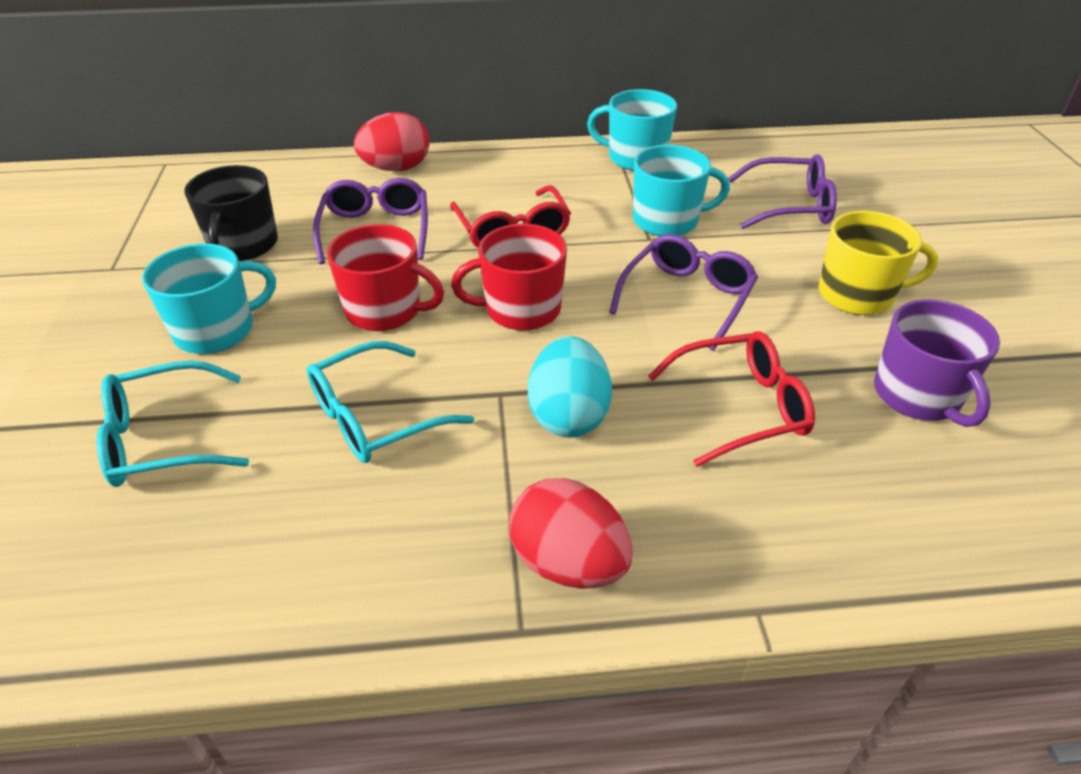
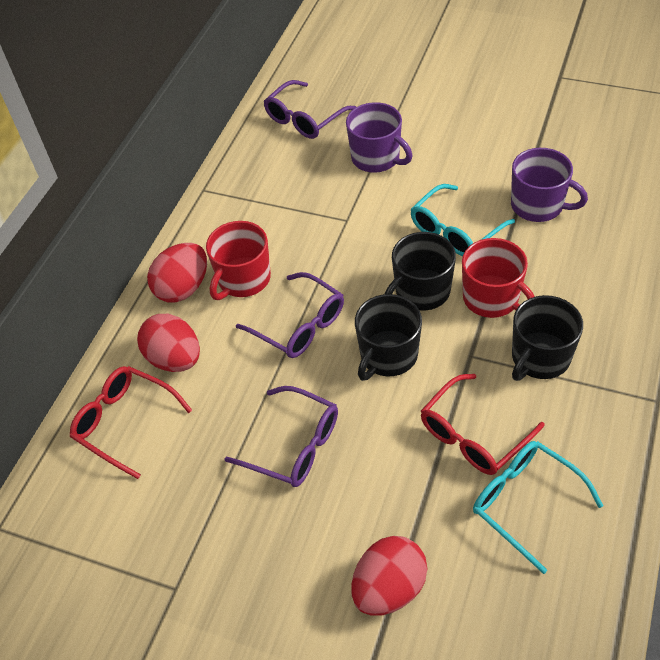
black mug: 1 -> 3
purple mug: 1 -> 2
red egg: 2 -> 3
turquoise egg: 1 -> 0
turquoise mug: 3 -> 0
yellow mug: 1 -> 0

